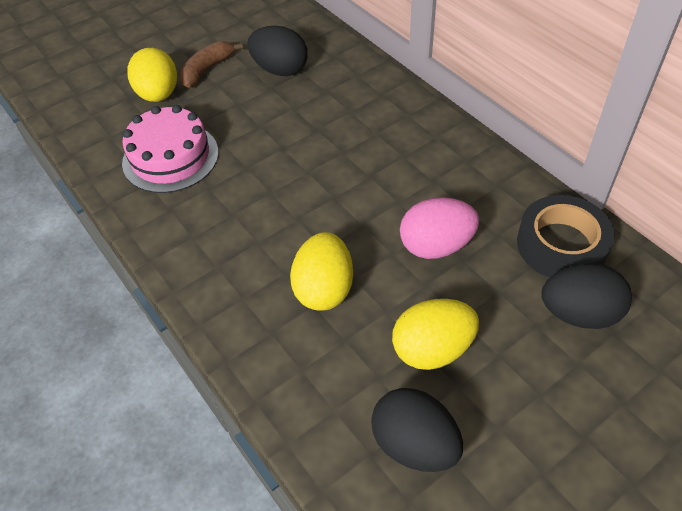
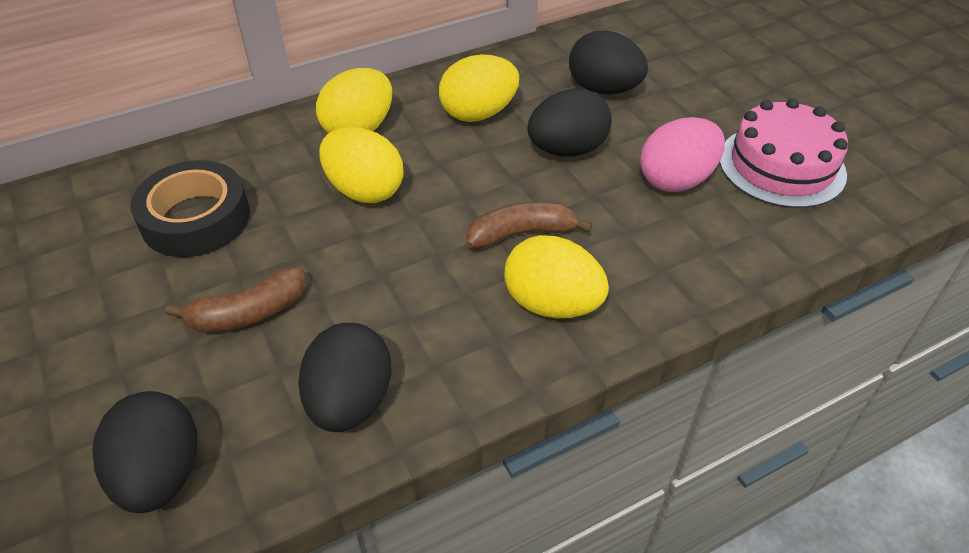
black egg: 3 -> 4
brown banana: 1 -> 2
yellow egg: 3 -> 4

